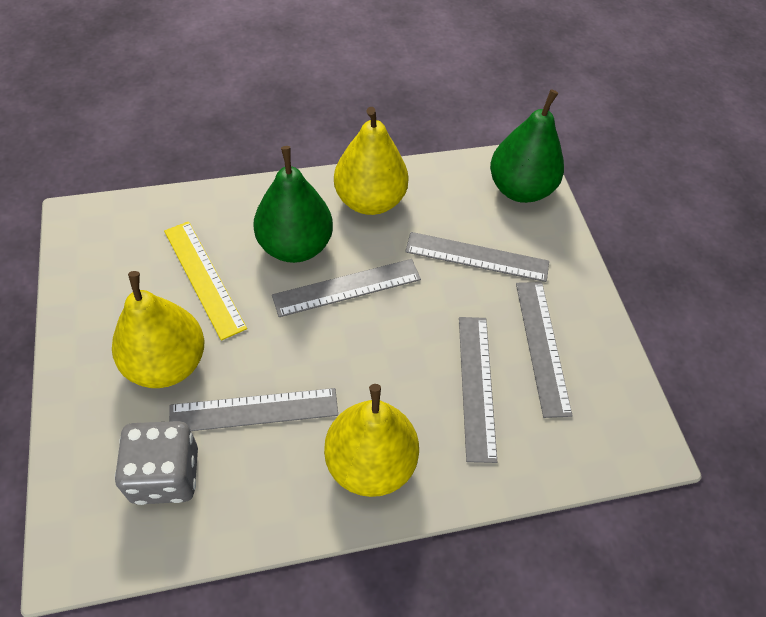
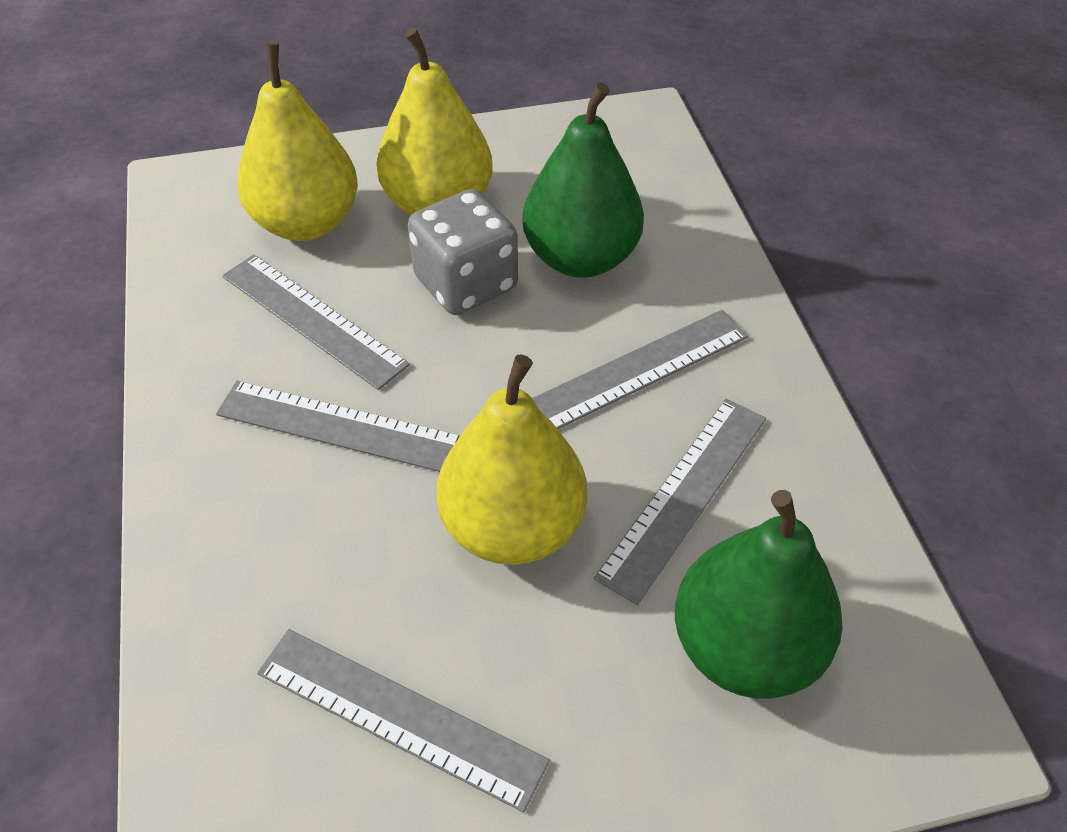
yellow ruler: 1 -> 0

